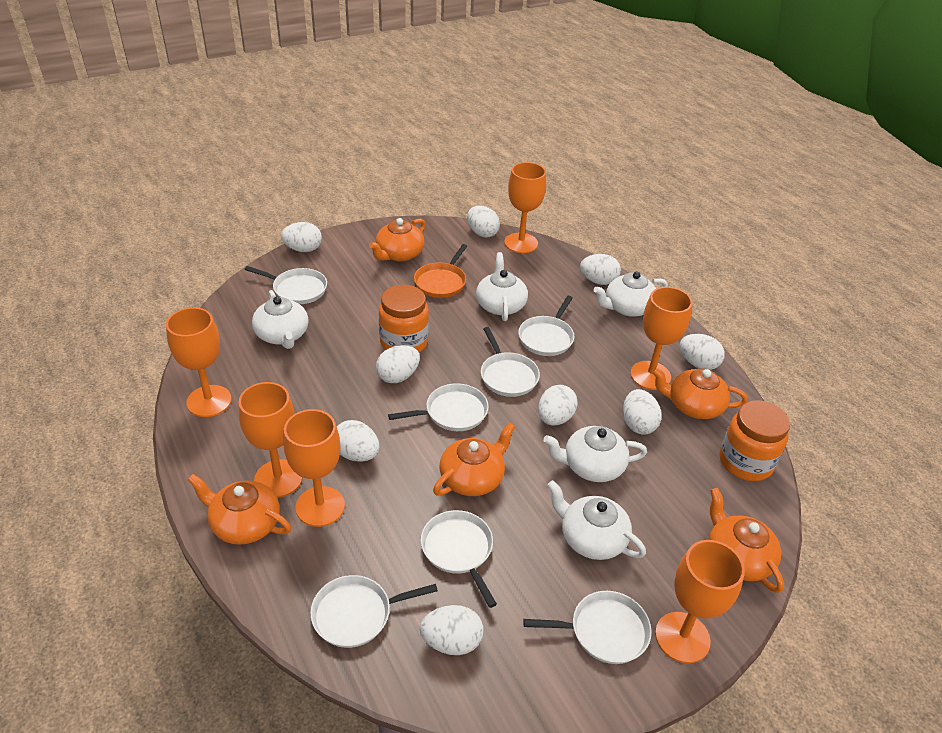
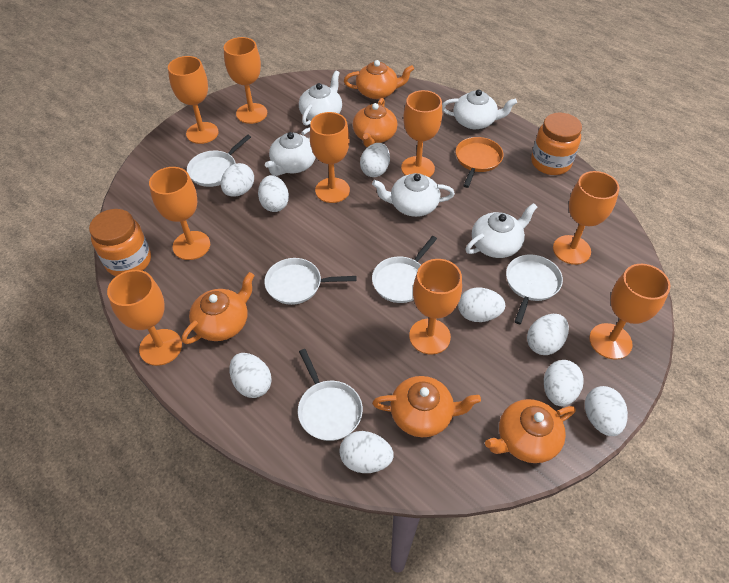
orange goblet: 6 -> 9
white pan: 7 -> 5

